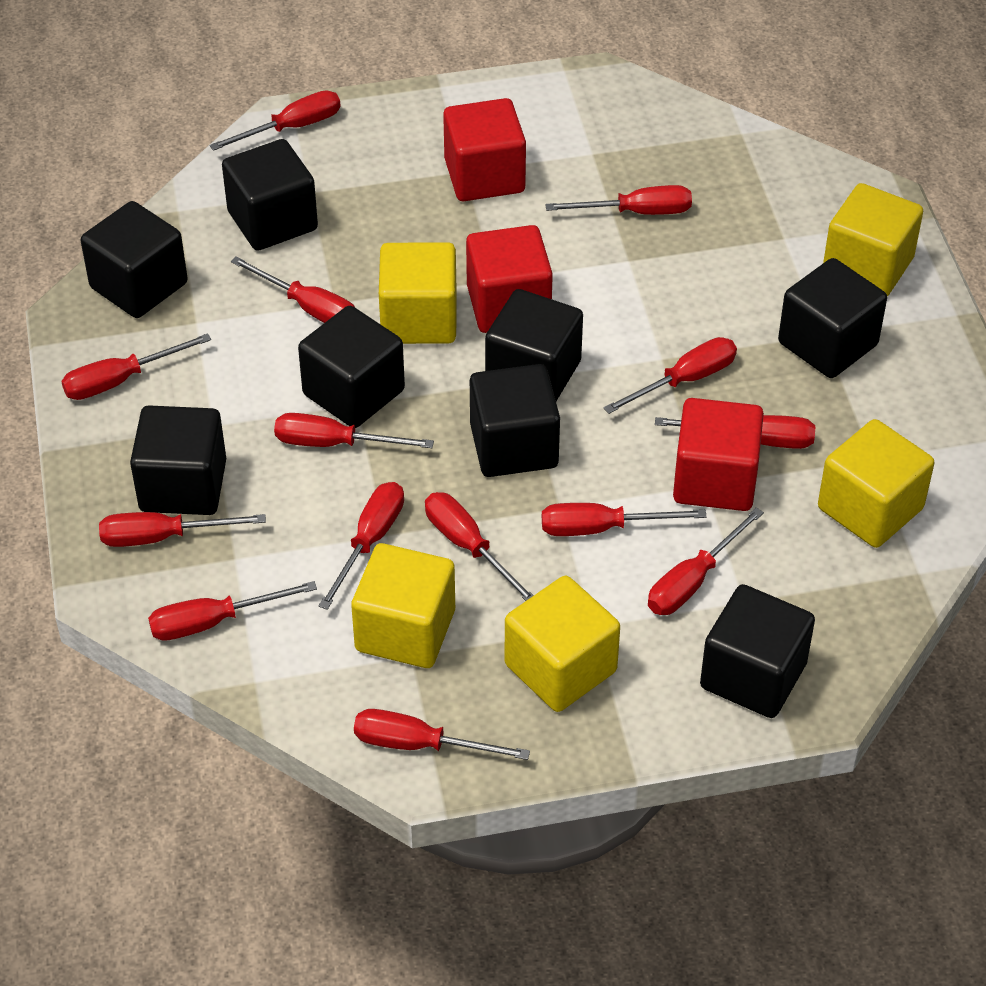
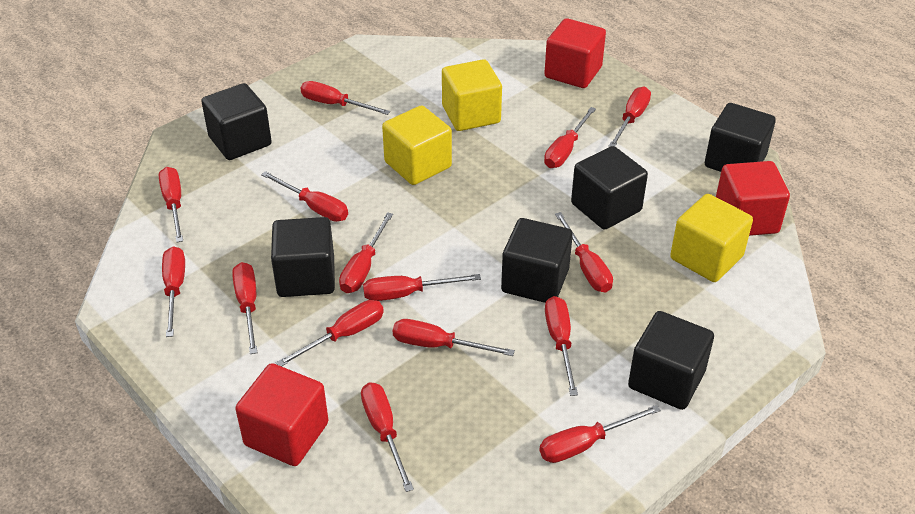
black cube: 8 -> 6
red screwdriver: 14 -> 15
yellow cube: 5 -> 3

